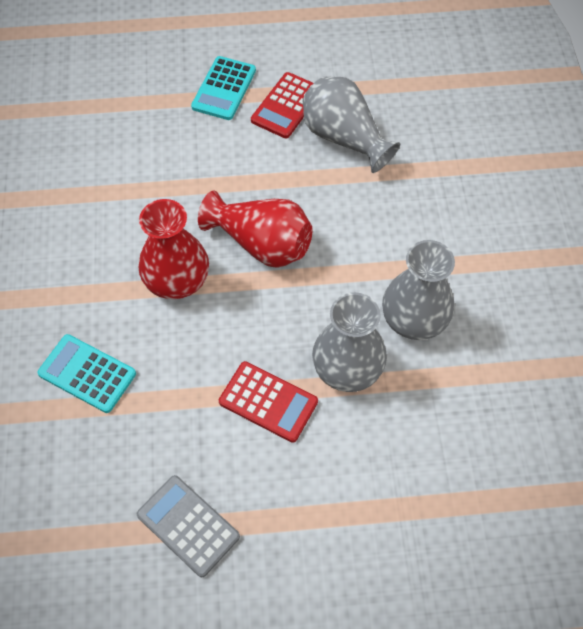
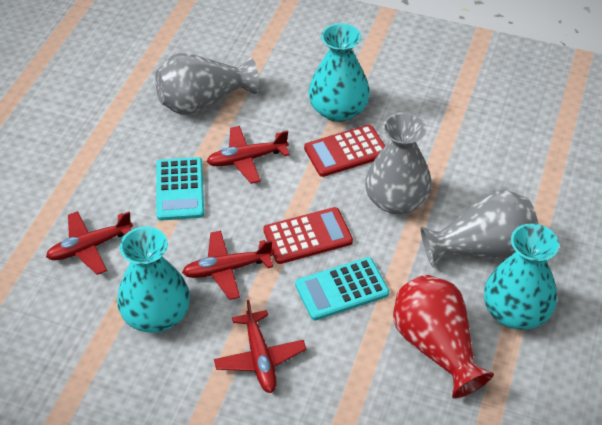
grey calculator: 1 -> 0
red plane: 0 -> 4
red vase: 2 -> 1
turquoise vase: 0 -> 3

